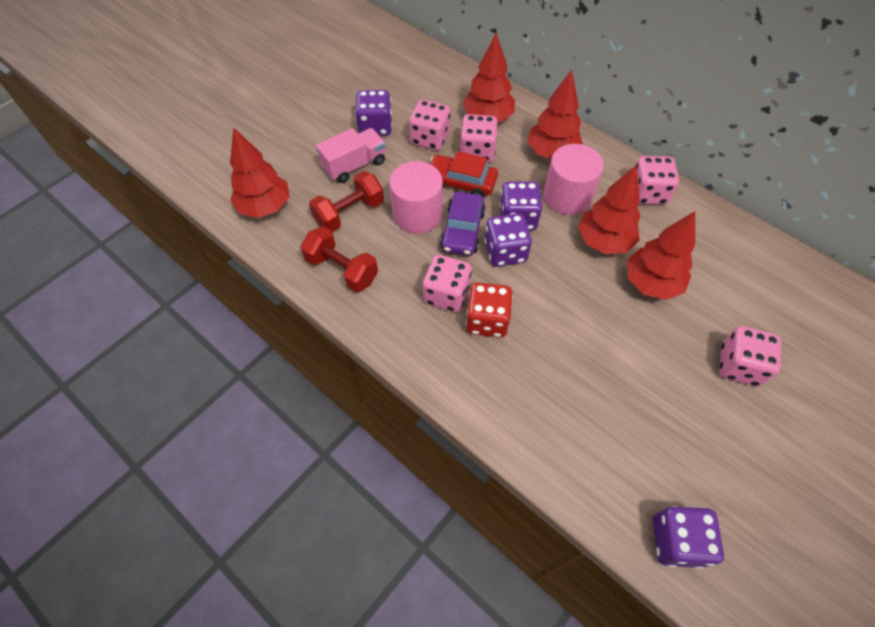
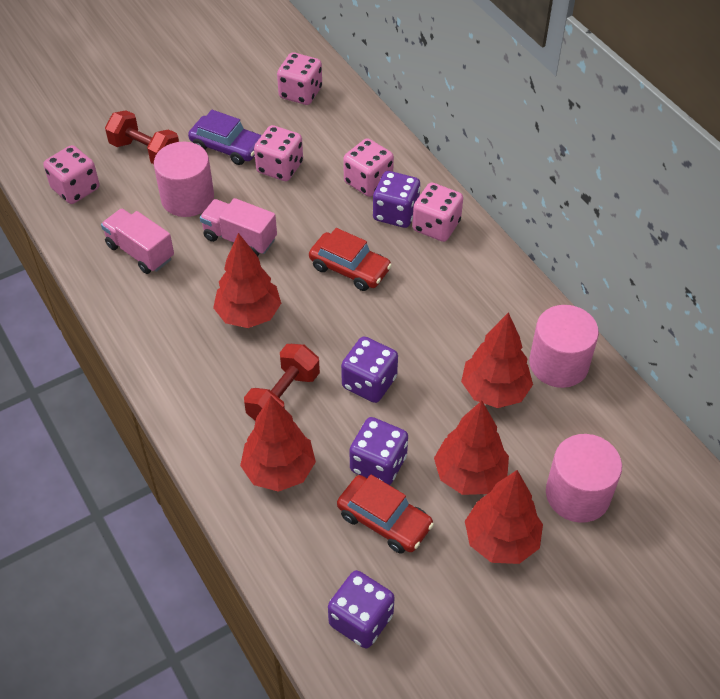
pink cylinder: 2 -> 3
pink truck: 1 -> 2
red car: 1 -> 2
red dice: 1 -> 0

